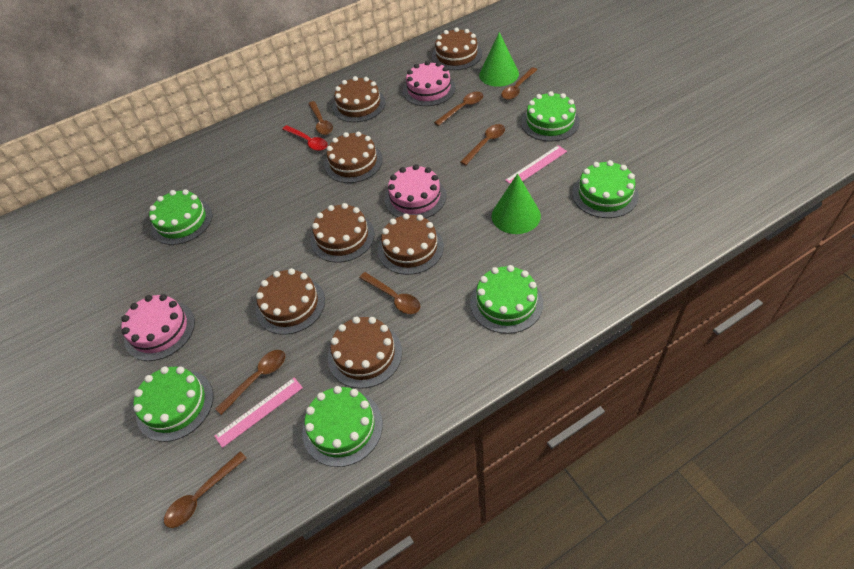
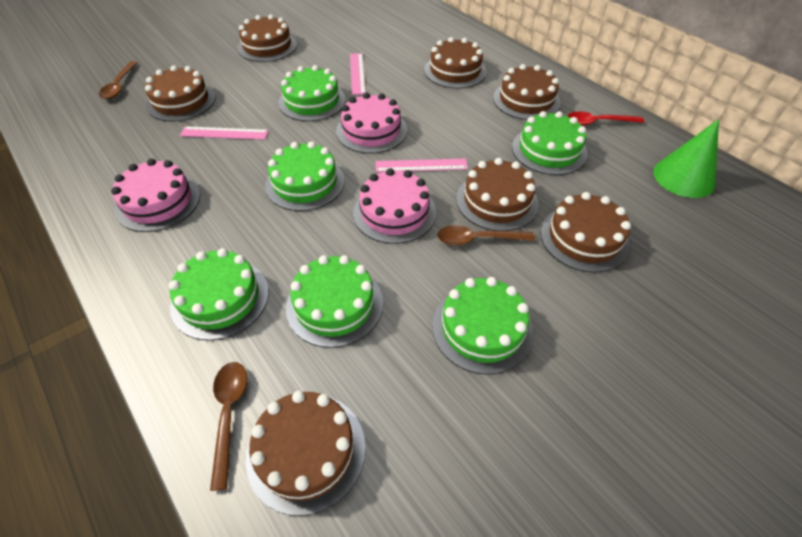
brown spoon: 7 -> 3
green cone: 2 -> 1
pink ruler: 2 -> 3

